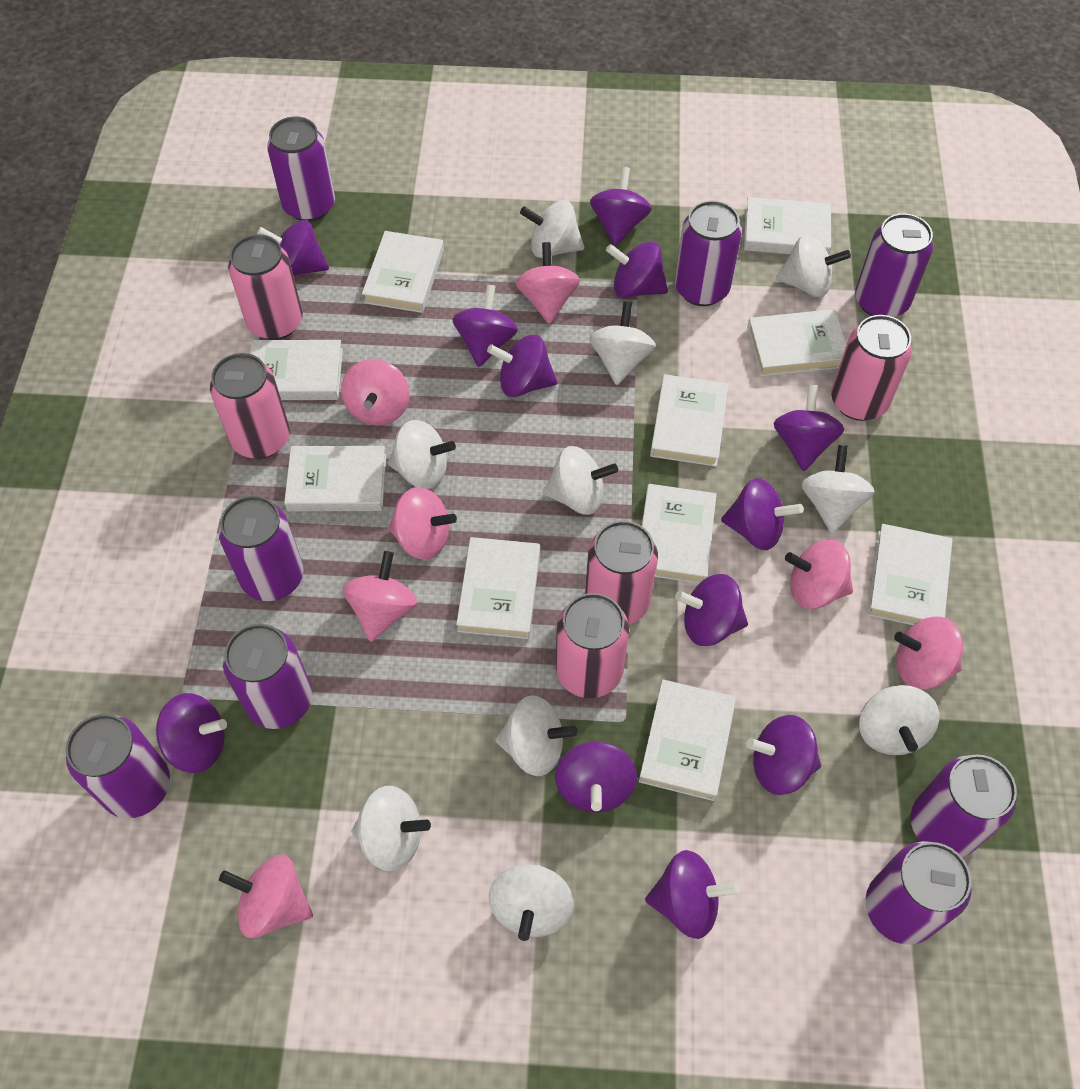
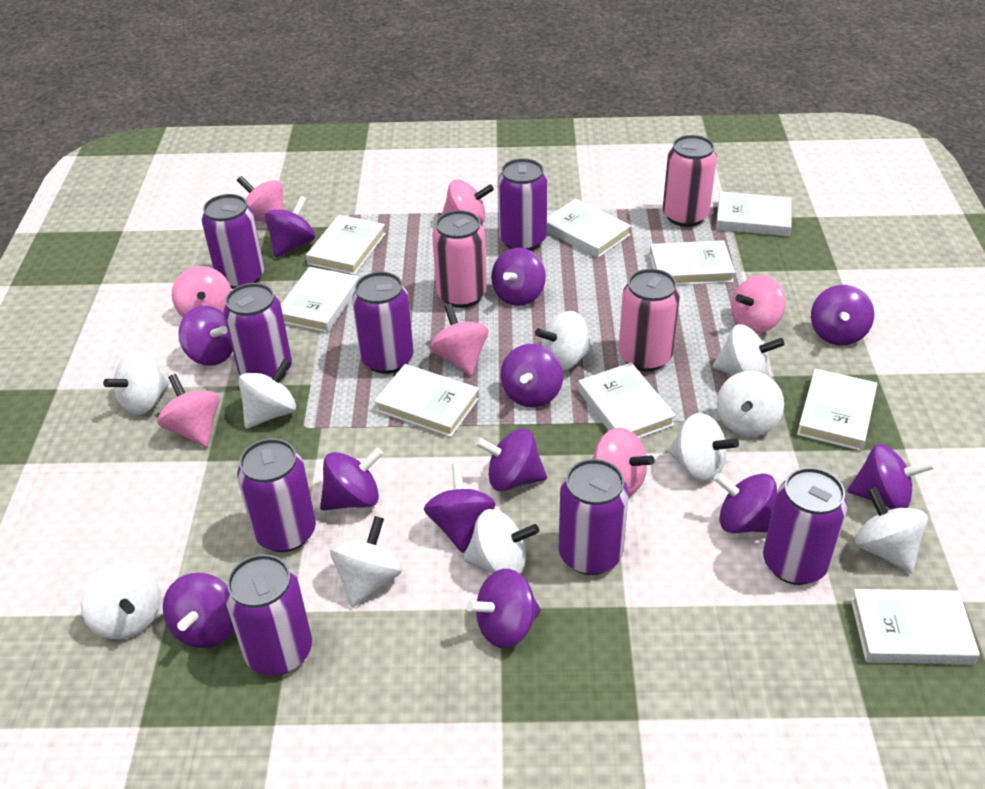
pink can: 5 -> 3
white book: 10 -> 9

